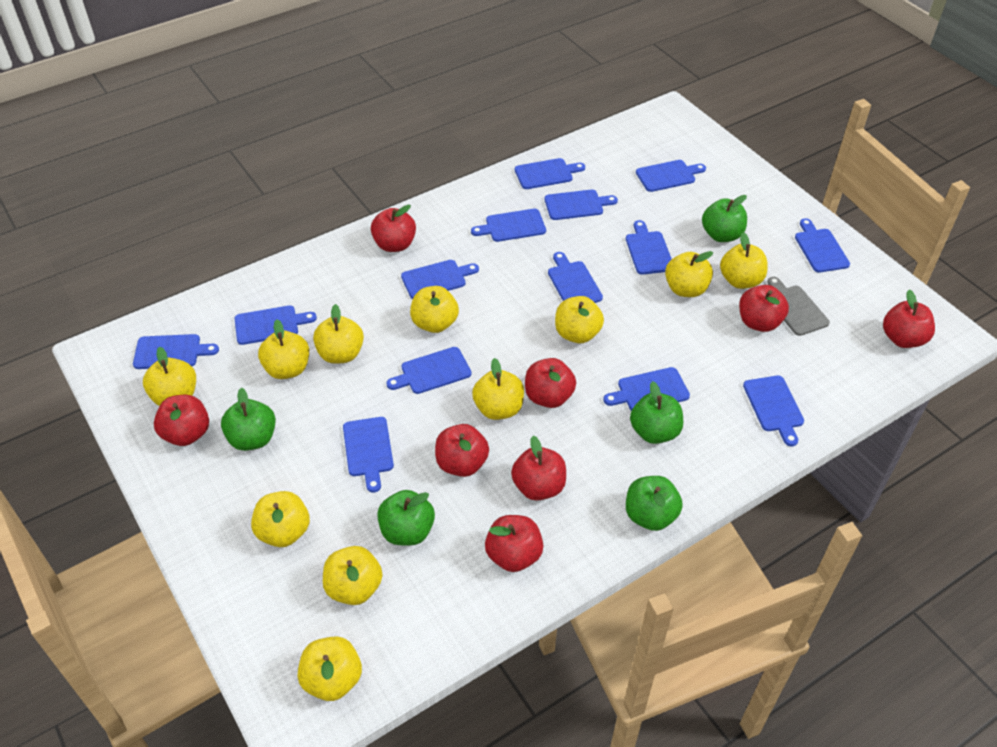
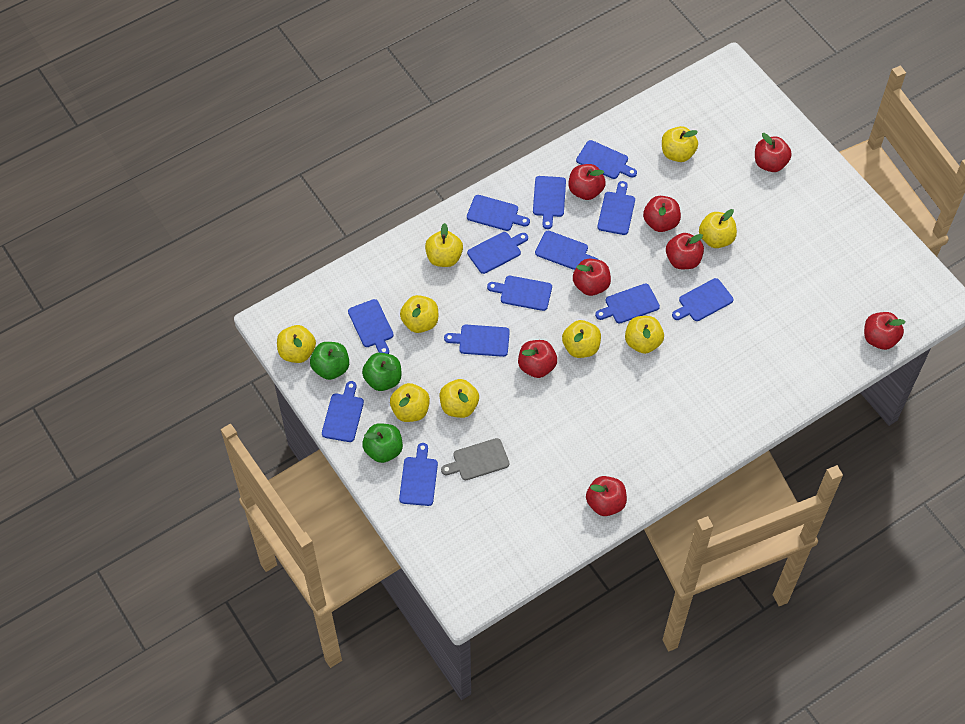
blue cutting board: 14 -> 13
green apple: 5 -> 3
yellow apple: 11 -> 9

